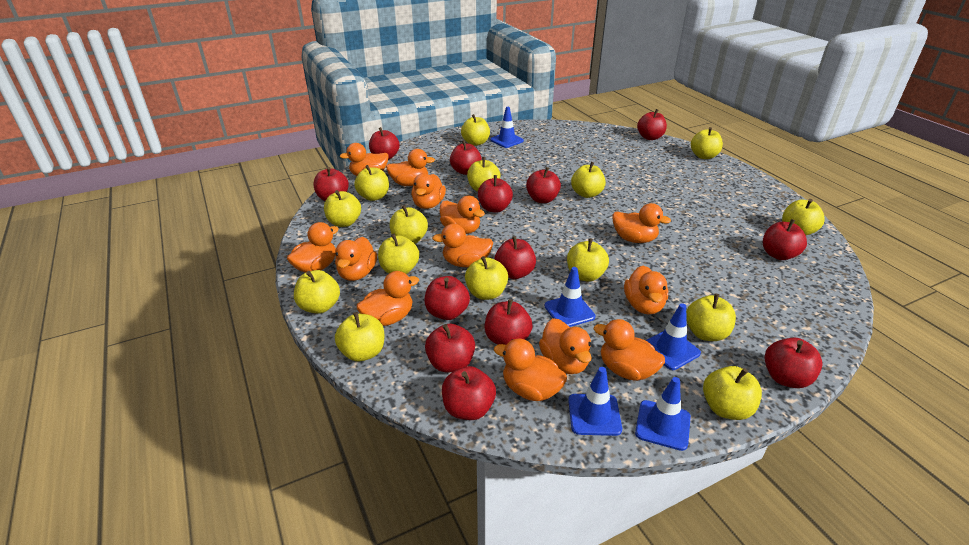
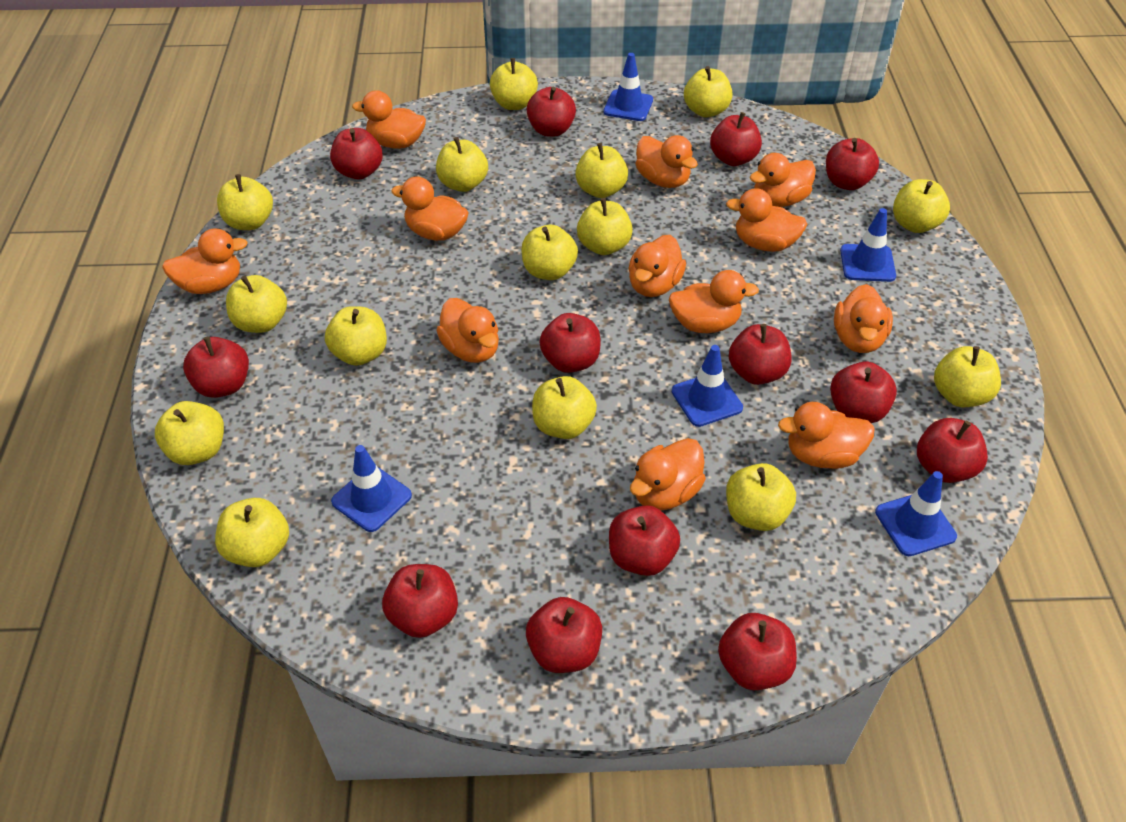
orange duck: 13 -> 12

